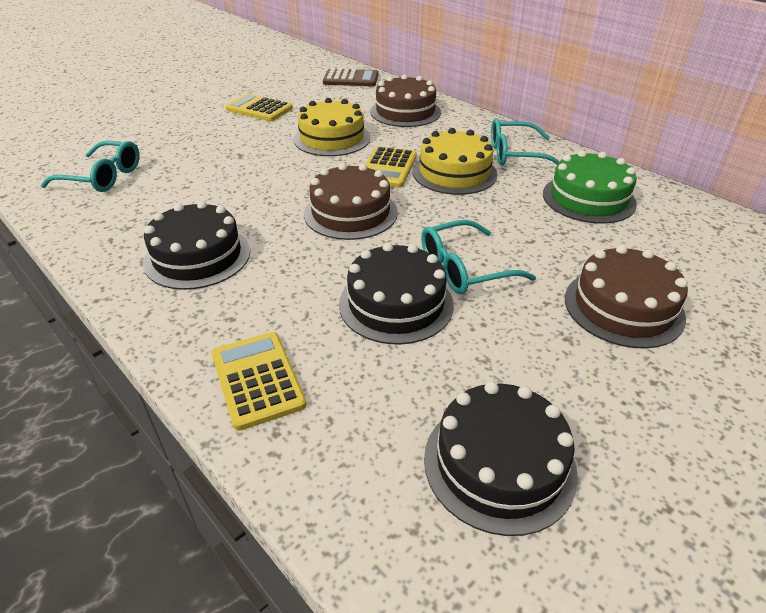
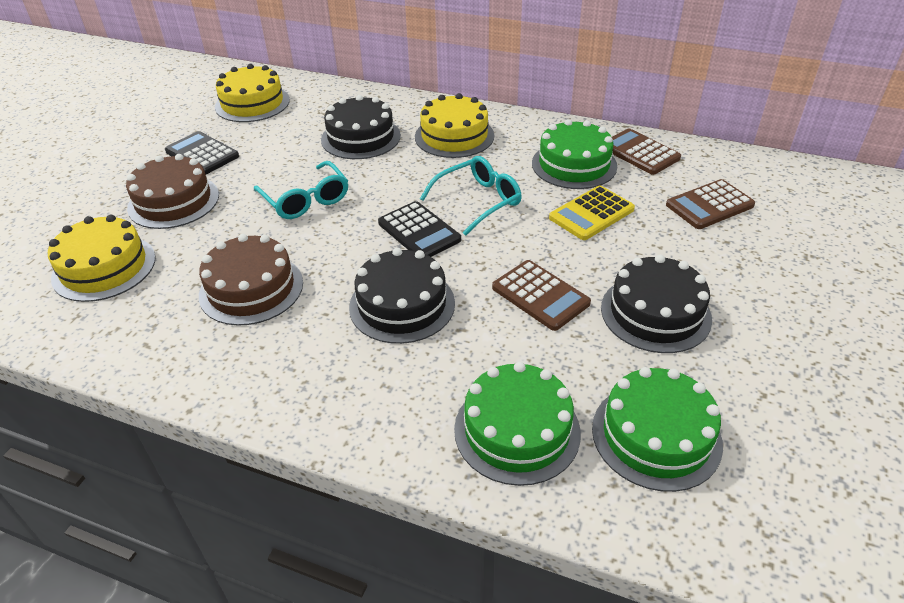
black calculator: 0 -> 2
brown cake: 3 -> 2
brown calculator: 1 -> 3
green cake: 1 -> 3
turquoise glasses: 3 -> 2
yellow cake: 2 -> 3
yellow calculator: 3 -> 1

